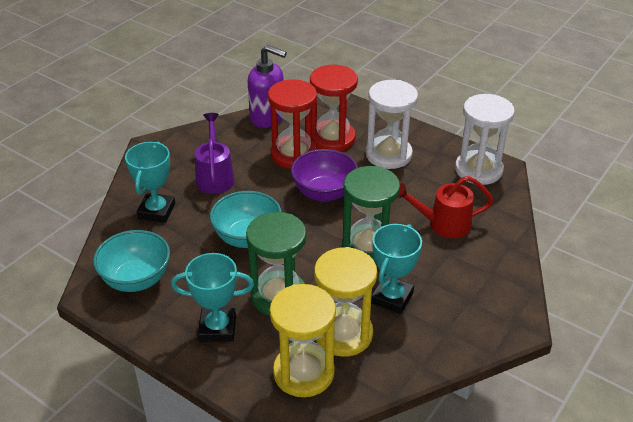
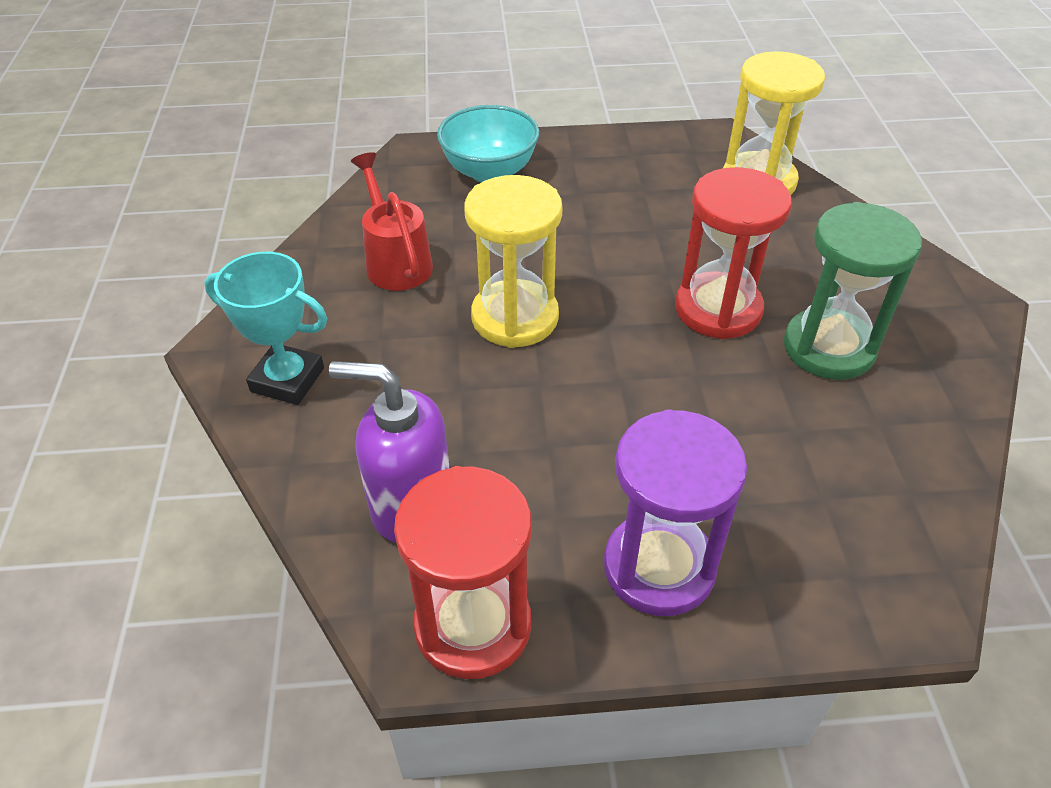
green hourglass: 2 -> 1
purple bowl: 1 -> 0
purple hourglass: 0 -> 1
purple watering can: 1 -> 0
turquoise bowl: 2 -> 1
turquoise trophy: 3 -> 1
white hourglass: 2 -> 0

